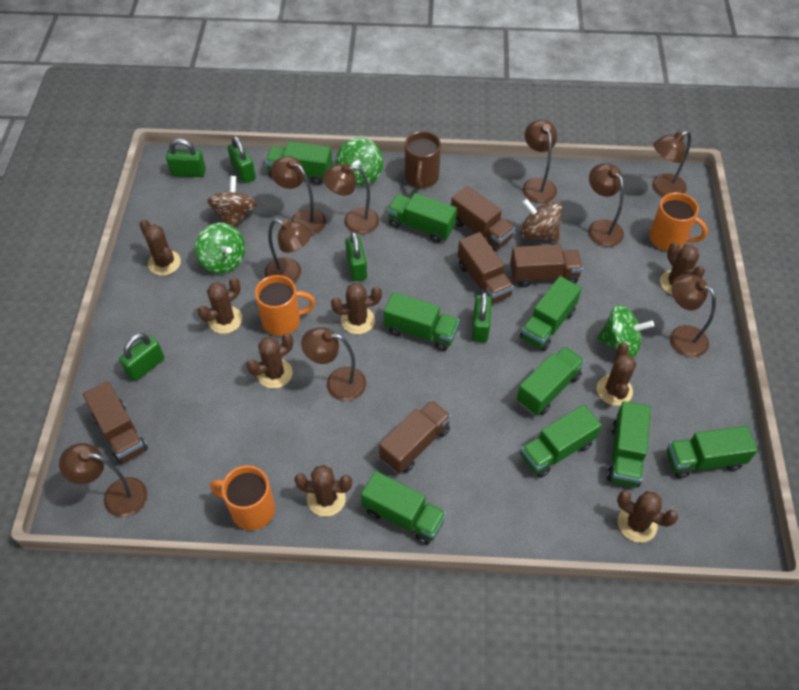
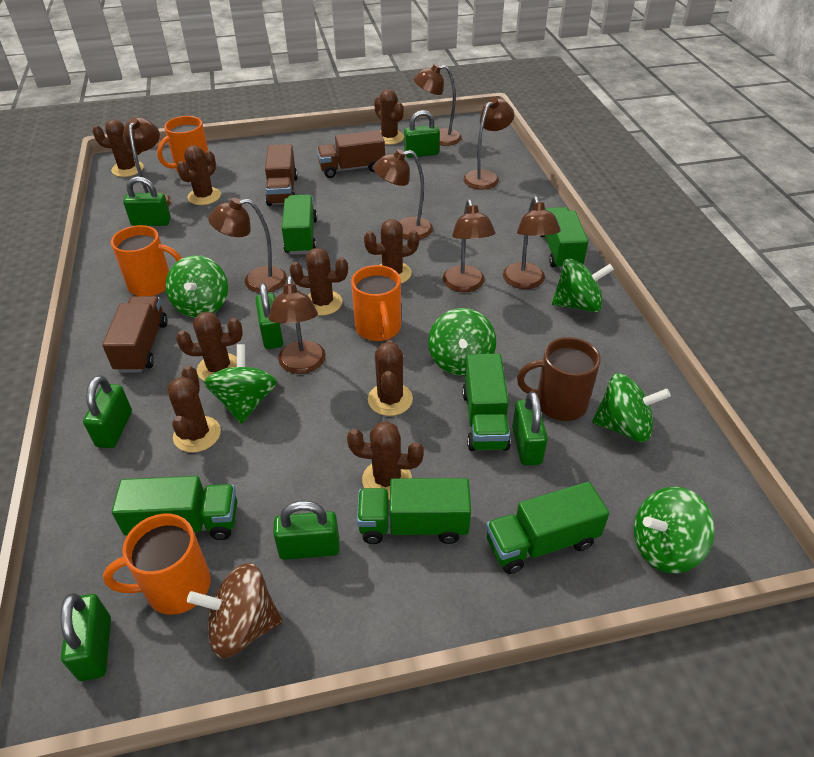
brown cactus: 8 -> 9
brown lamp: 9 -> 8
brown spinning top: 2 -> 1
brown truck: 5 -> 3
green padlock: 5 -> 7
green spinning top: 3 -> 6
green truck: 9 -> 6
orange mug: 3 -> 4

